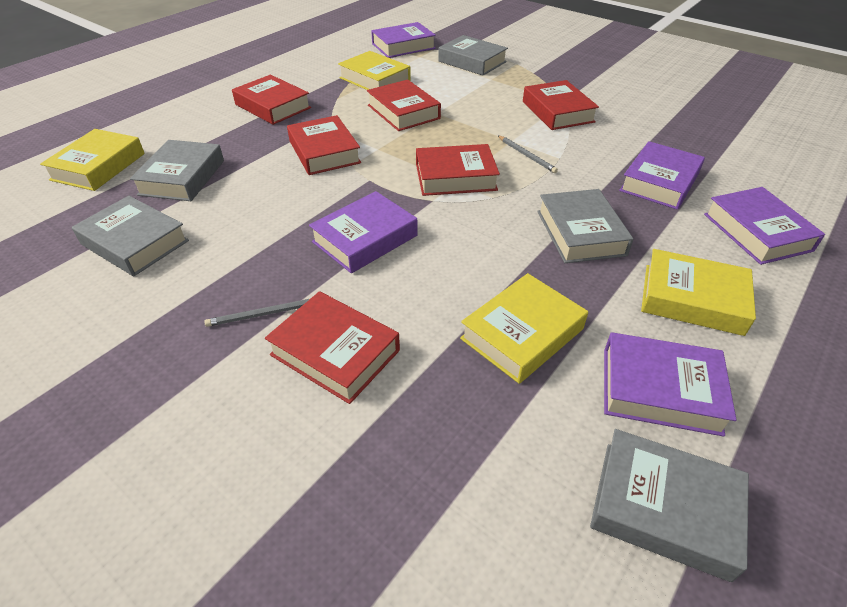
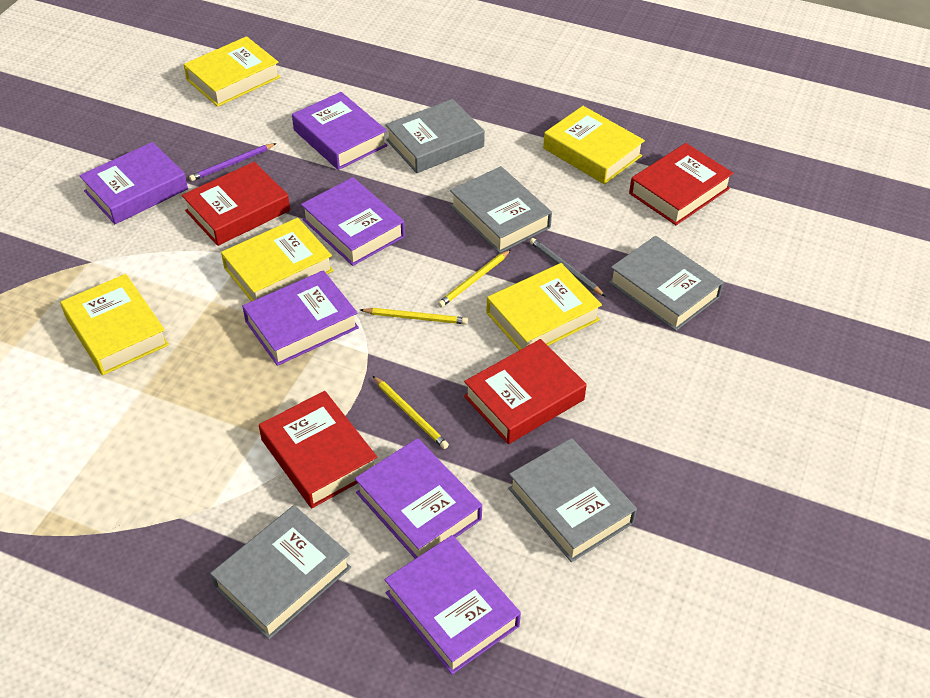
grey pencil: 2 -> 1
purple book: 5 -> 6
purple pencil: 0 -> 1
red book: 6 -> 4
yellow book: 4 -> 5
yellow pencil: 0 -> 3

